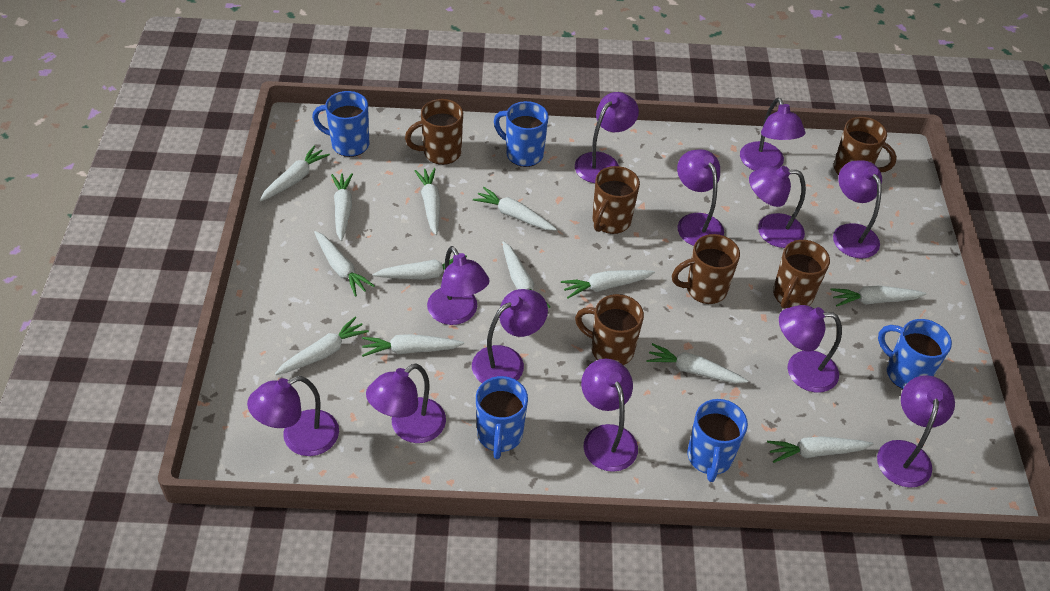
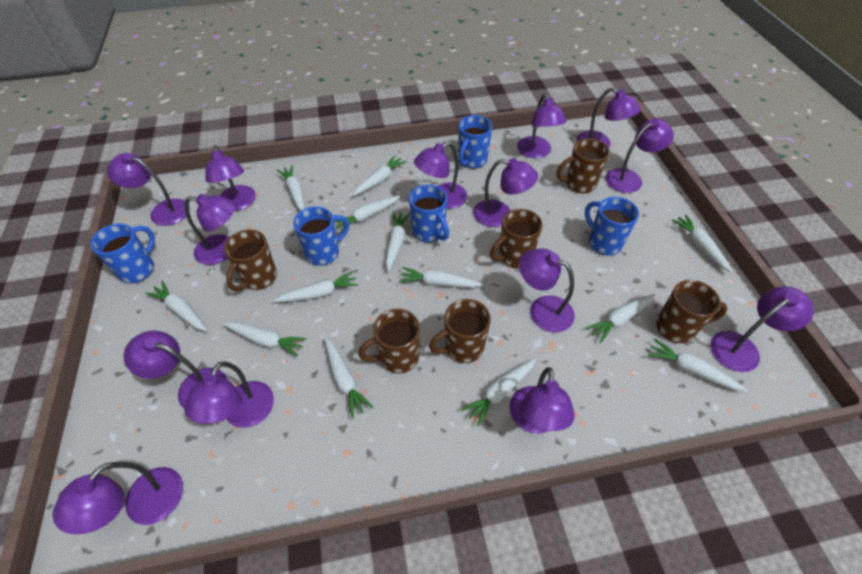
purple lamp: 12 -> 14

